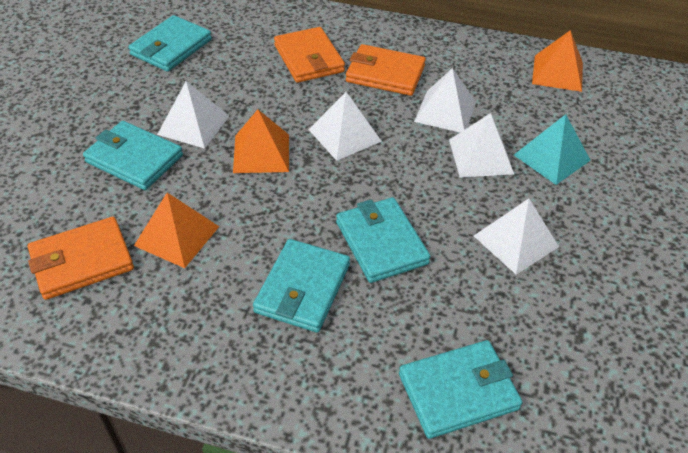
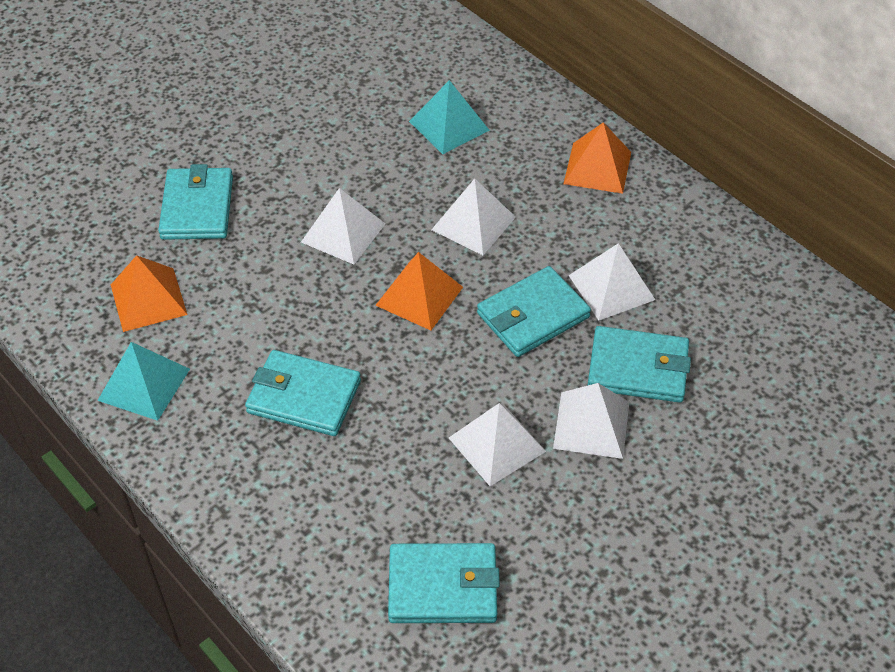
orange wallet: 3 -> 0
turquoise pyramid: 1 -> 2

